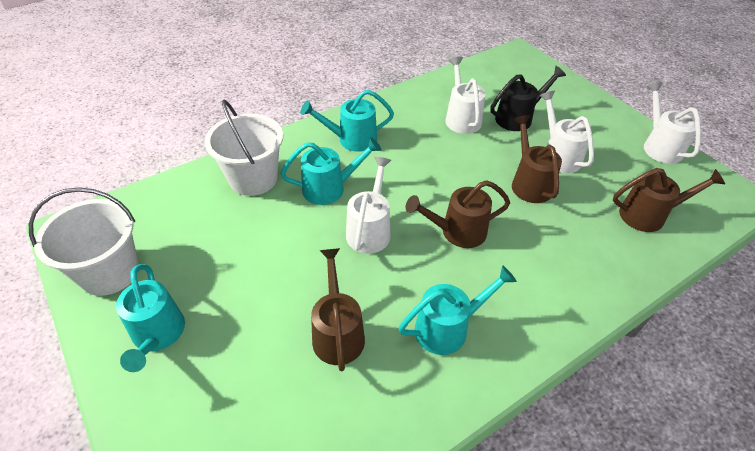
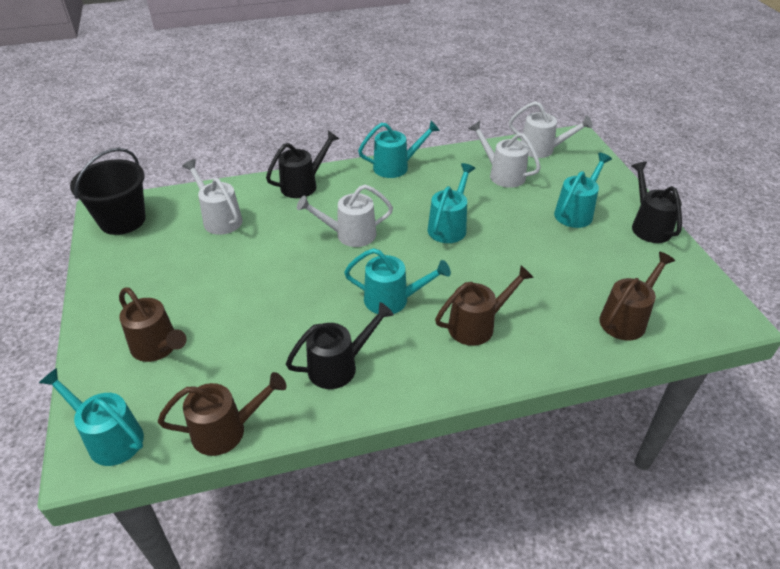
black bucket: 0 -> 1
black watering can: 1 -> 3
turquoise watering can: 4 -> 5
white bucket: 2 -> 0

